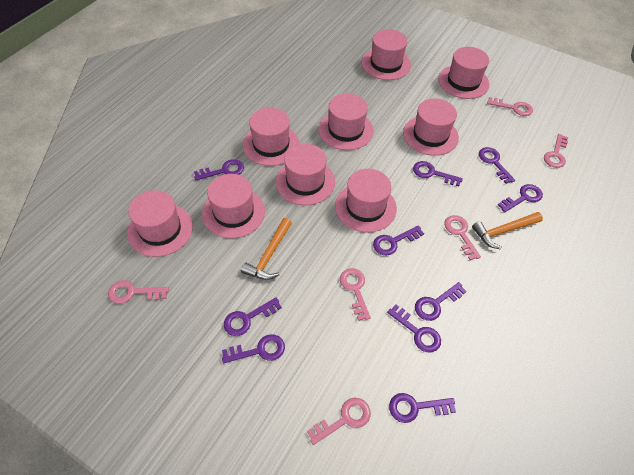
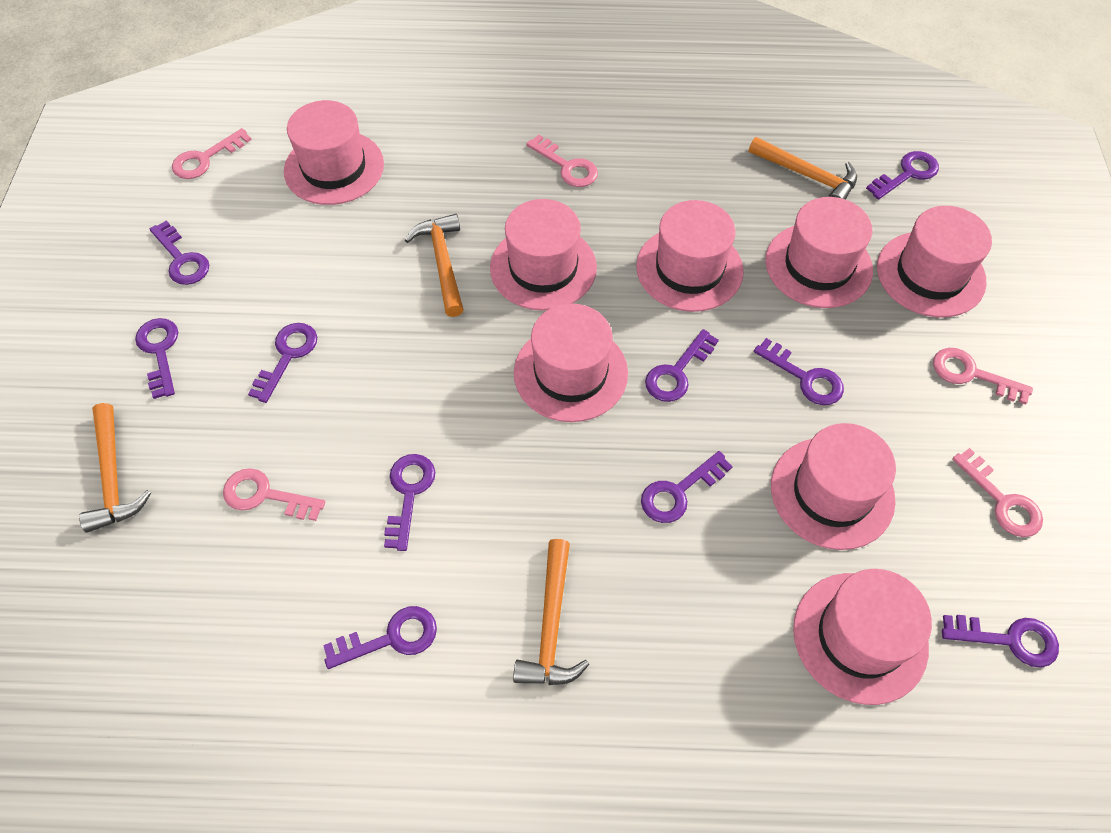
orange hammer: 2 -> 4
pink hat: 9 -> 8
pink key: 6 -> 5

